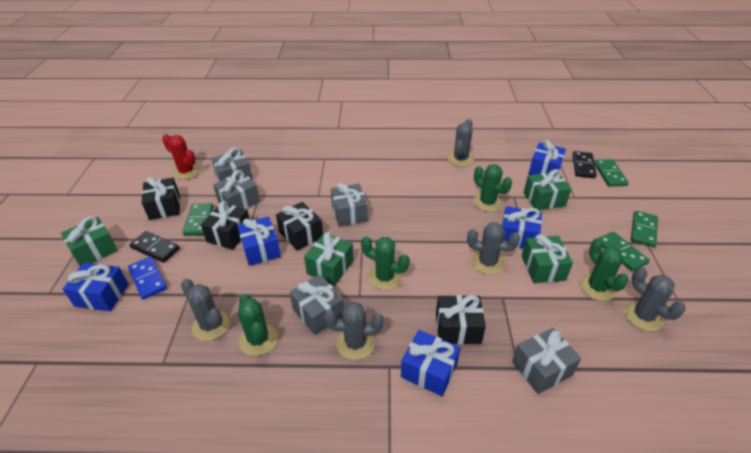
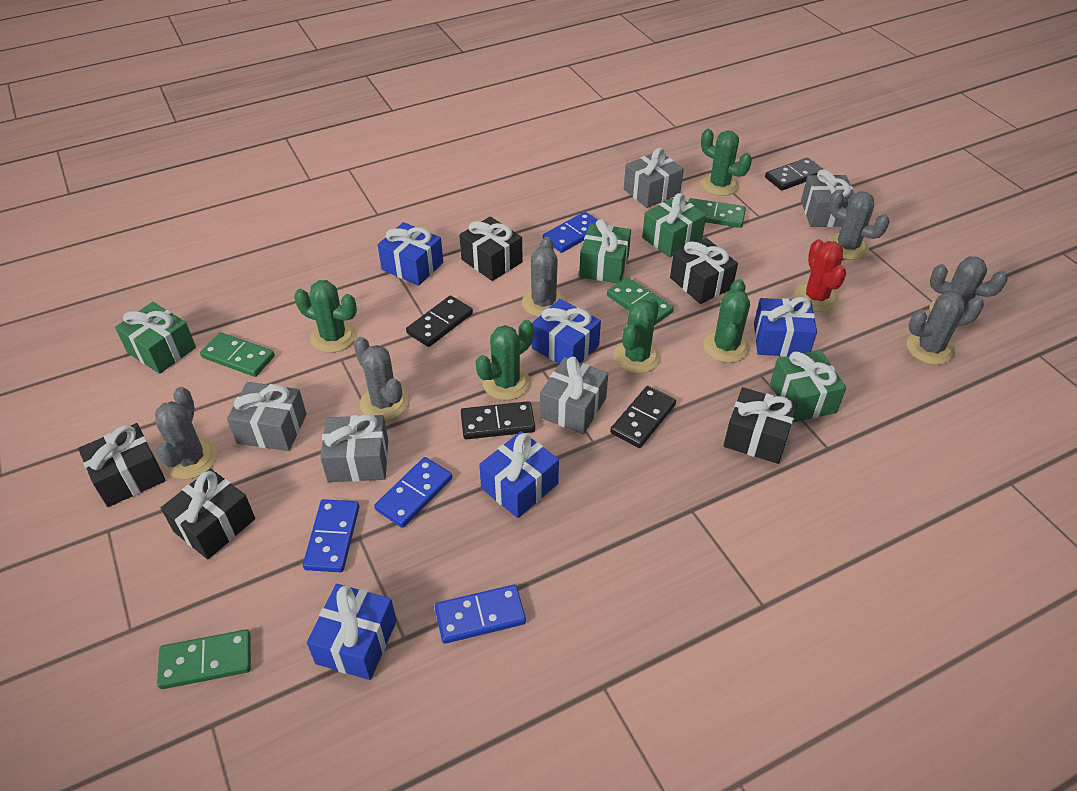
black domino: 2 -> 4
black gift: 4 -> 5
blue domino: 1 -> 4
green cactus: 4 -> 5
grey cactus: 5 -> 6

